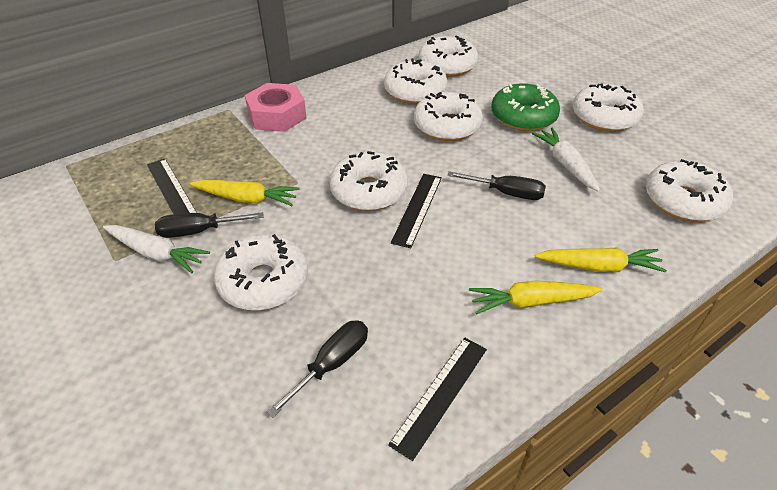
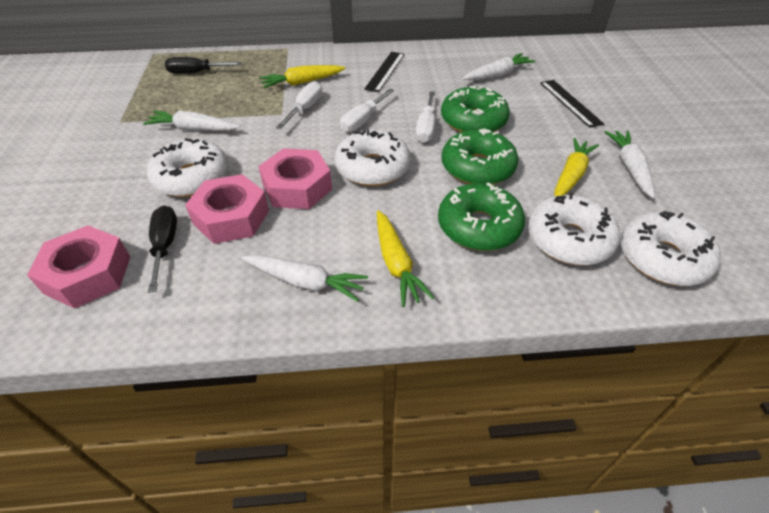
black ruler: 3 -> 2
black screwdriver: 3 -> 2
green donut: 1 -> 3
pink nut: 1 -> 3
white carrot: 2 -> 4
white donut: 7 -> 4
white screwdriver: 0 -> 3

